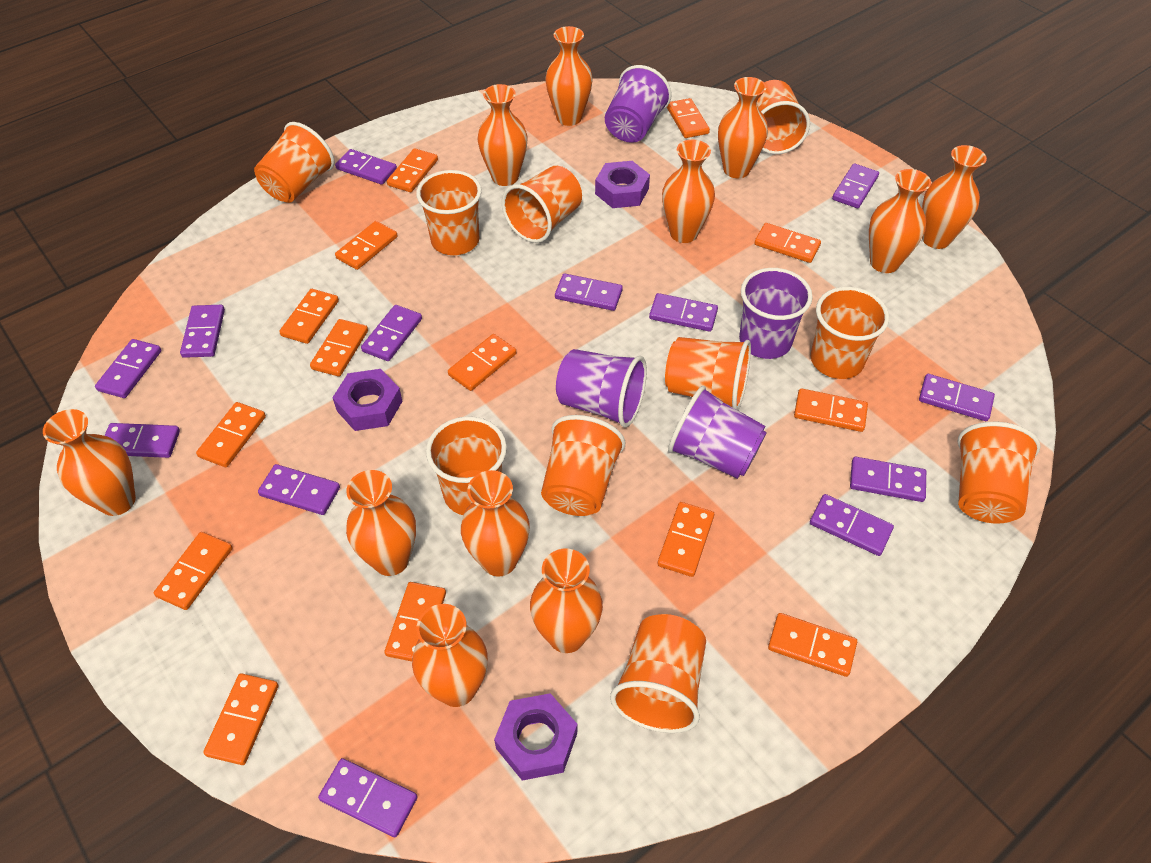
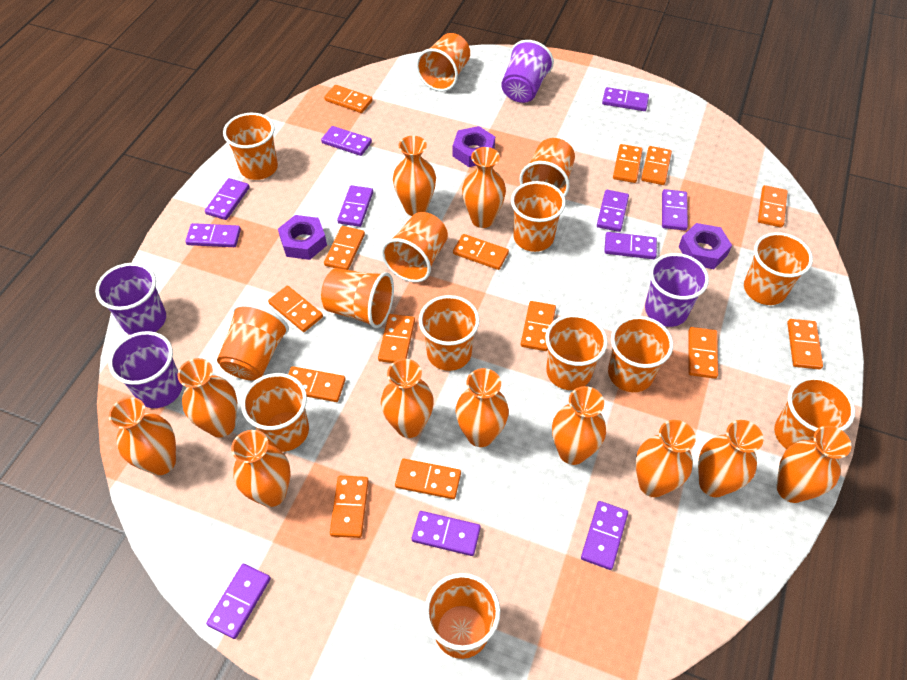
orange cup: 10 -> 14
purple domino: 13 -> 11

